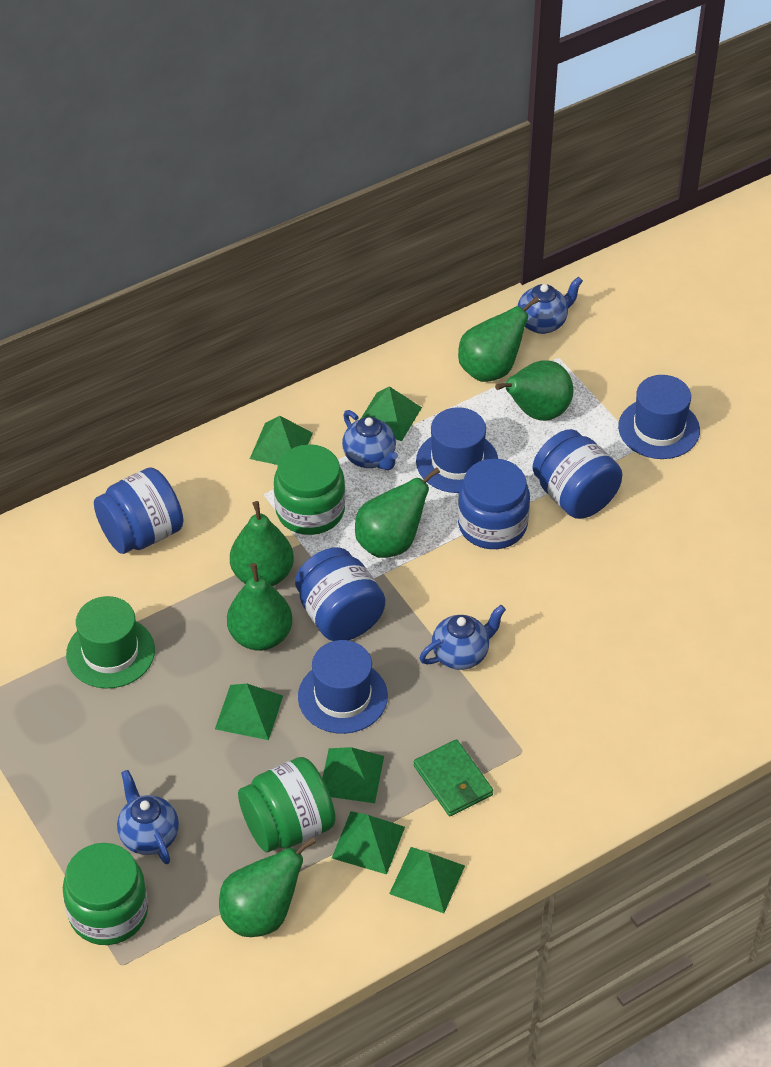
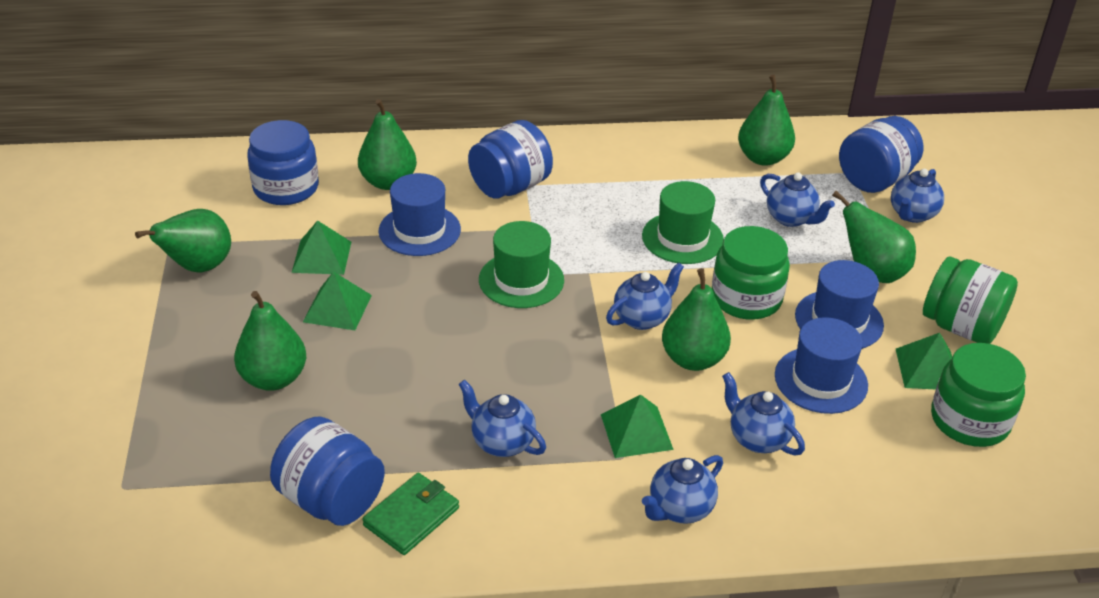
blue teapot: 4 -> 6
green hat: 1 -> 2
green pyramid: 6 -> 4

